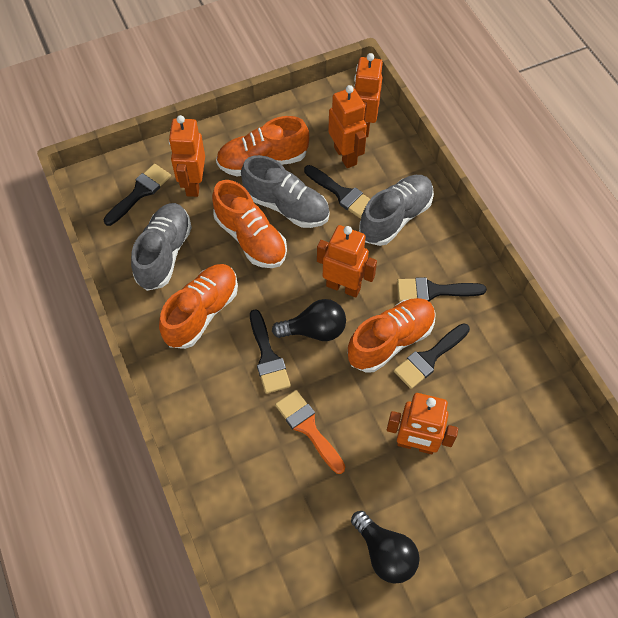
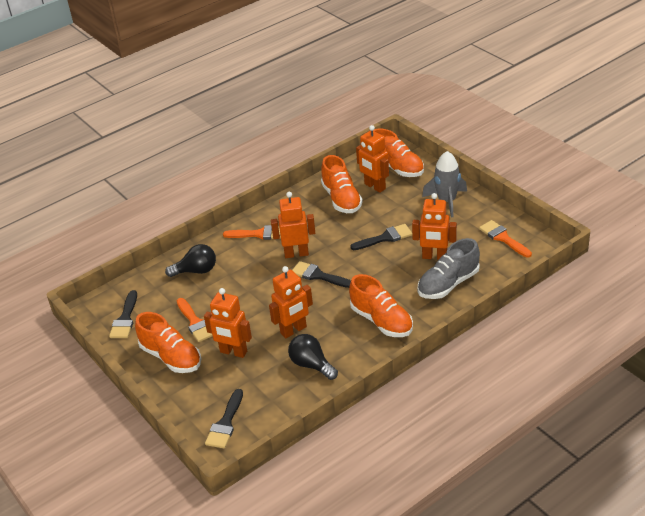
black brush: 5 -> 4
grey rocket: 0 -> 1
grey shoe: 3 -> 1
orange brush: 1 -> 3

